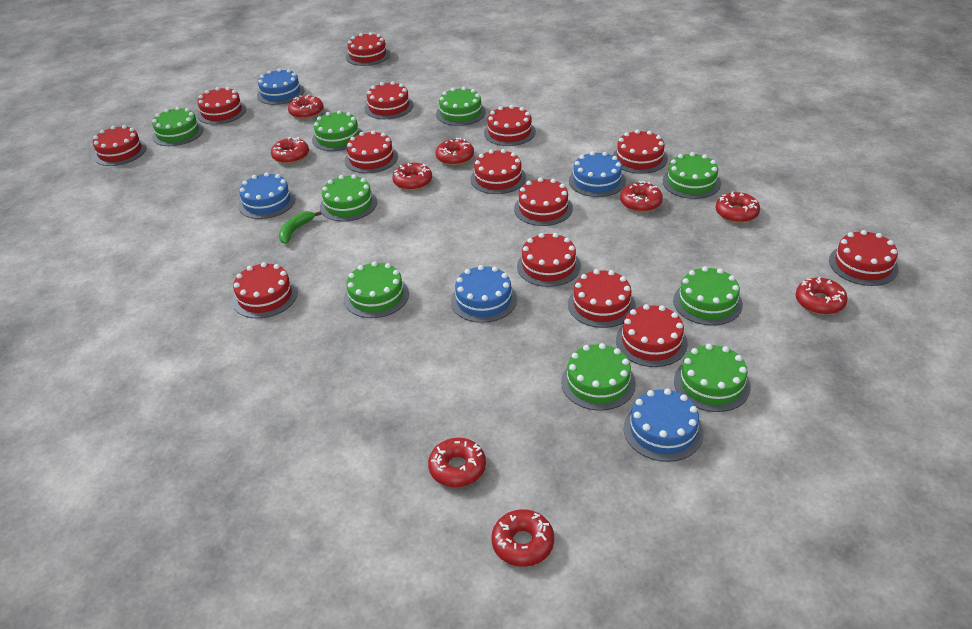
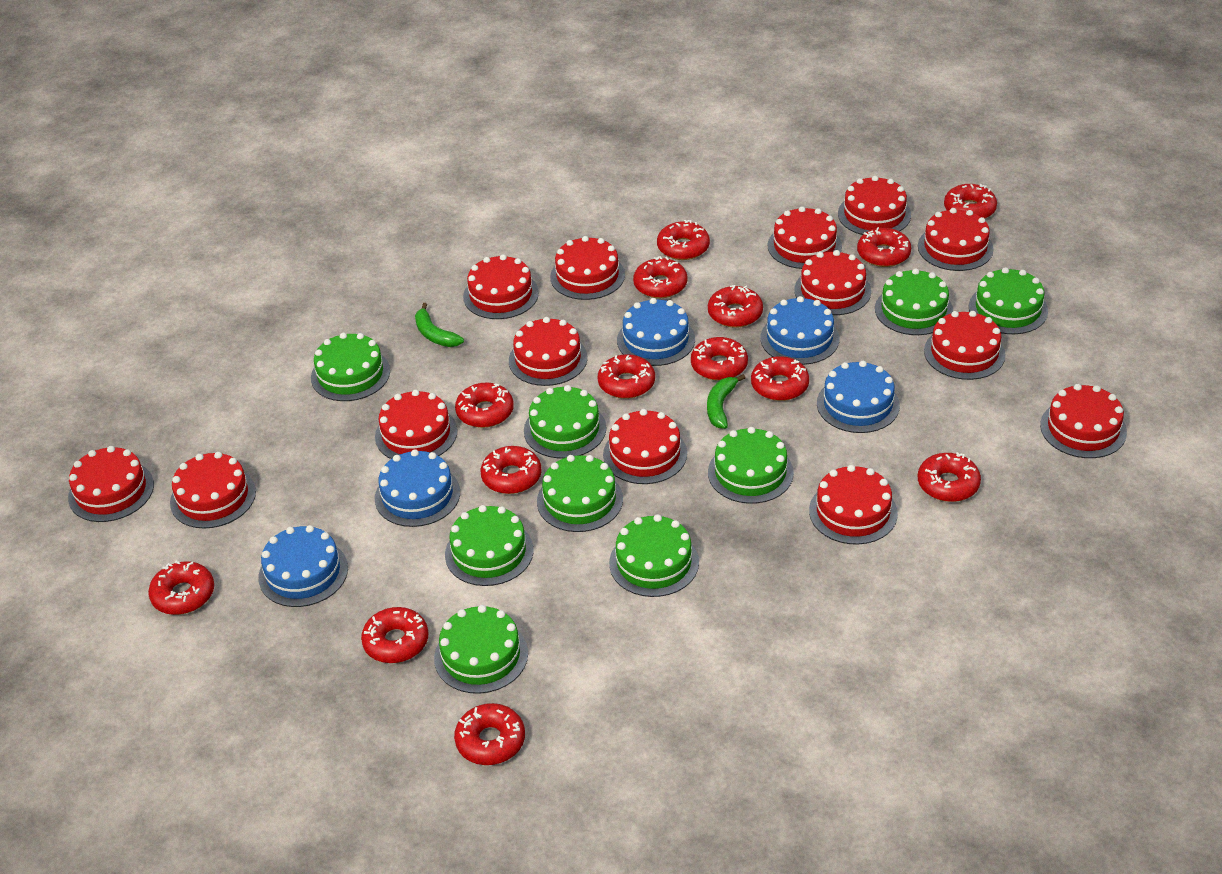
green banana: 1 -> 2
red donut: 9 -> 14

